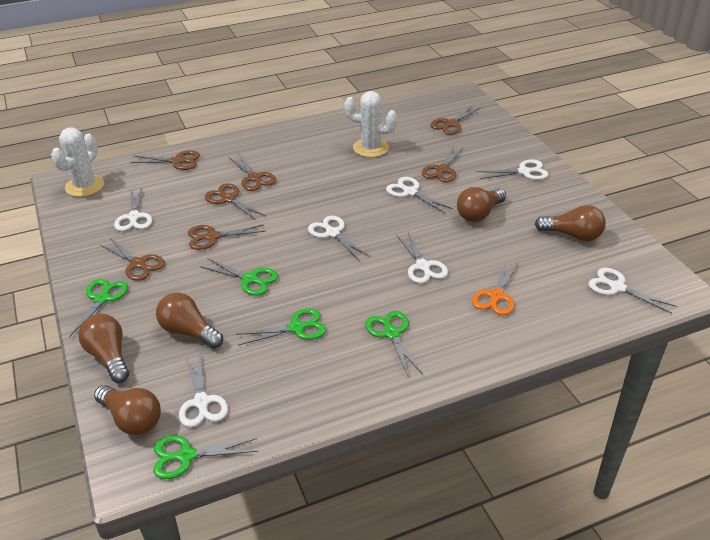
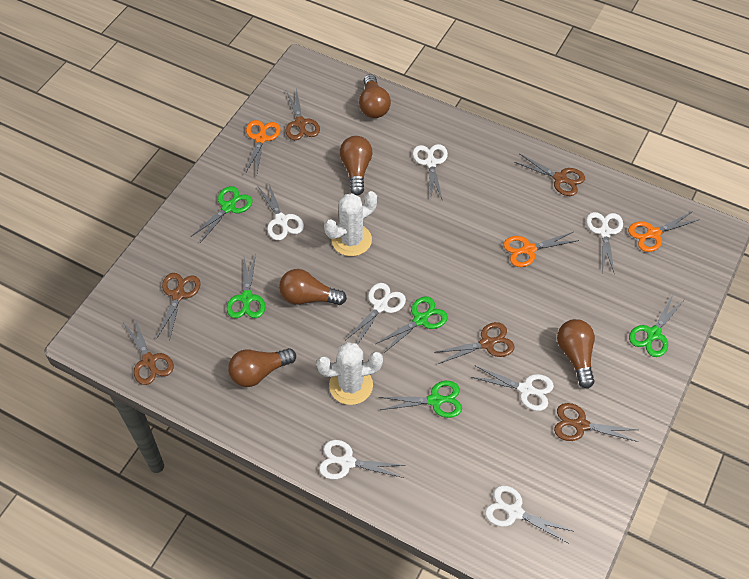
brown scissors: 7 -> 6
orange scissors: 1 -> 3

